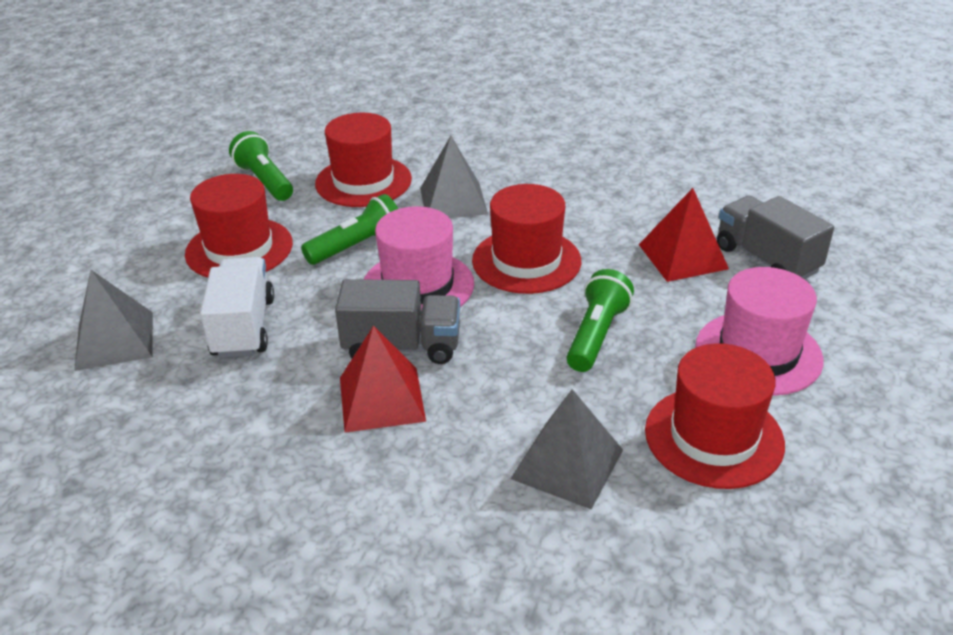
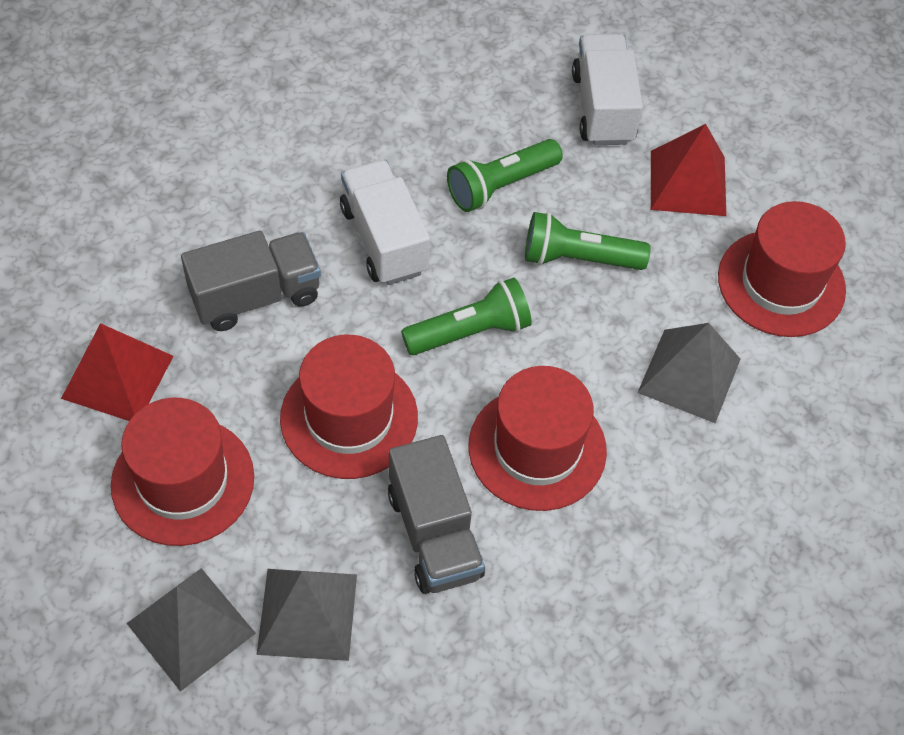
pink hat: 2 -> 0
white truck: 1 -> 2

